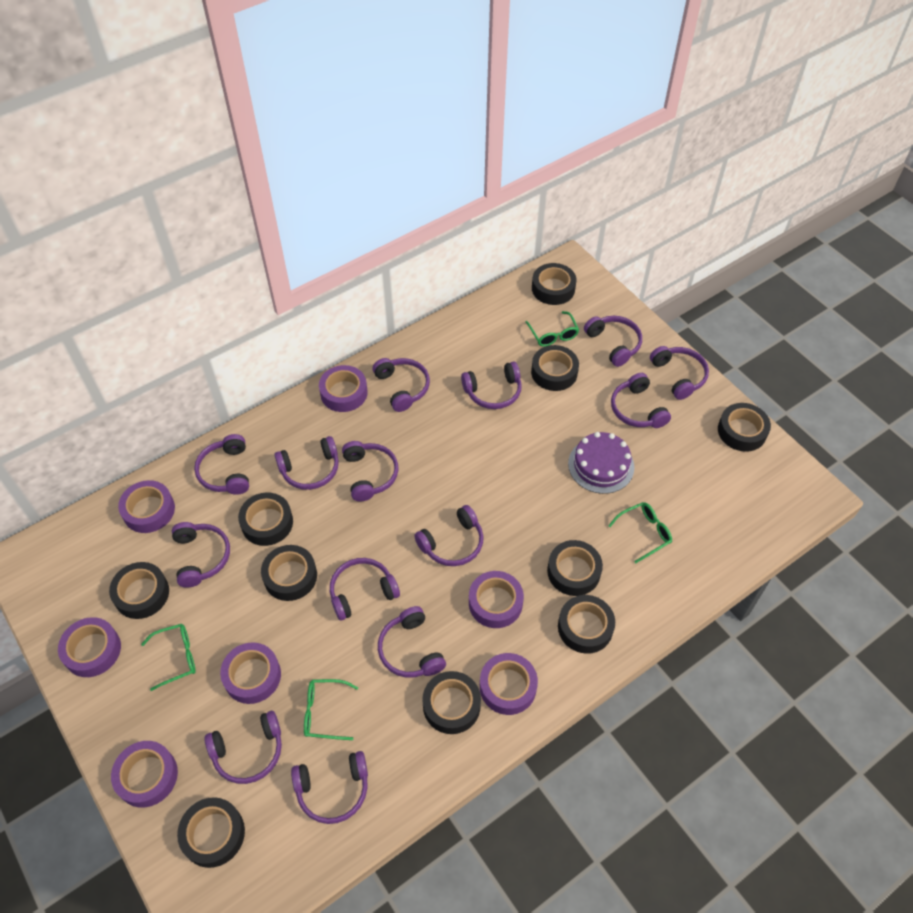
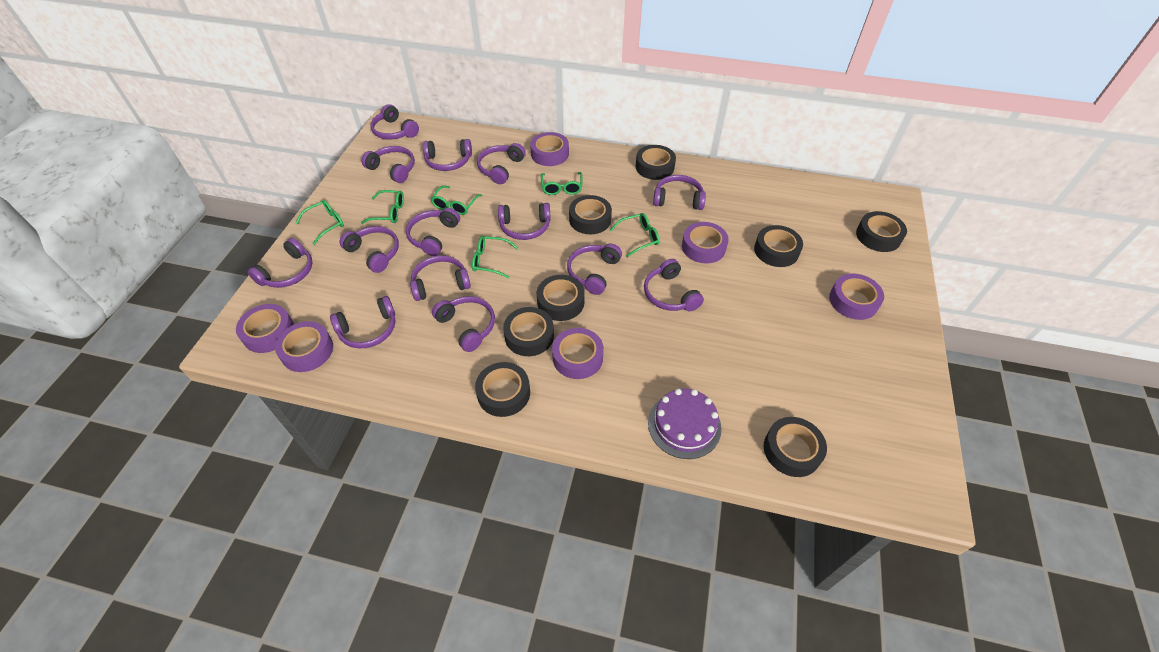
black tape: 10 -> 8
green glasses: 4 -> 6
purple tape: 7 -> 6

